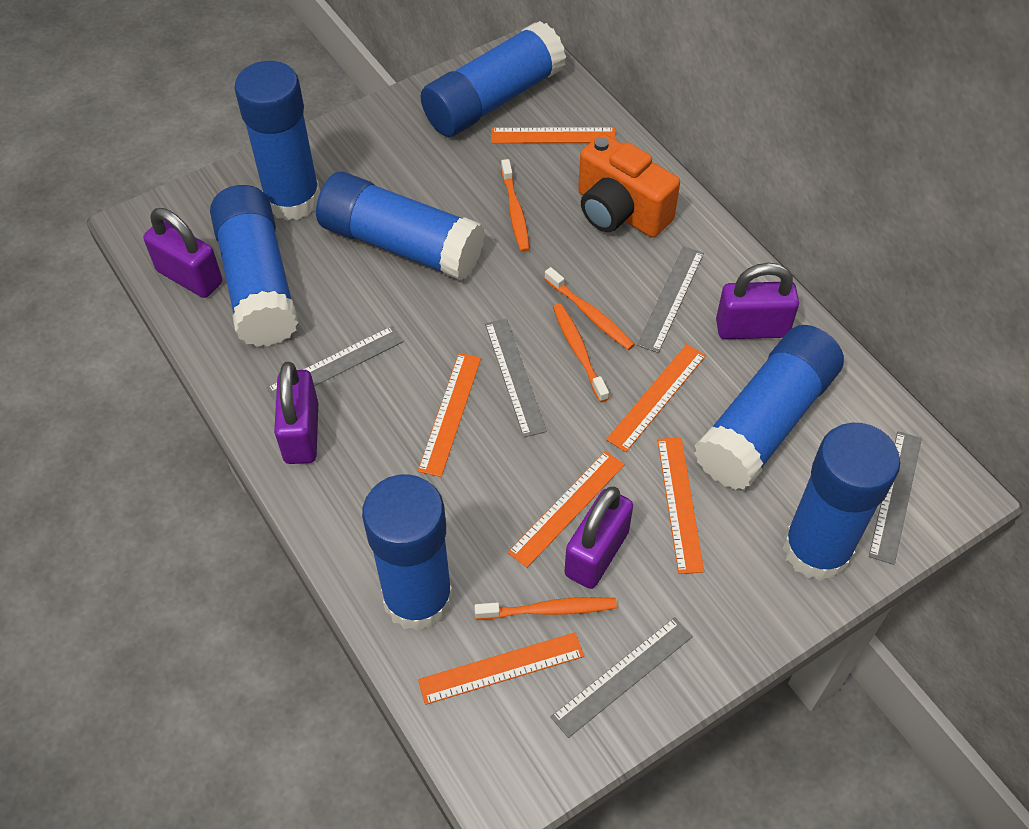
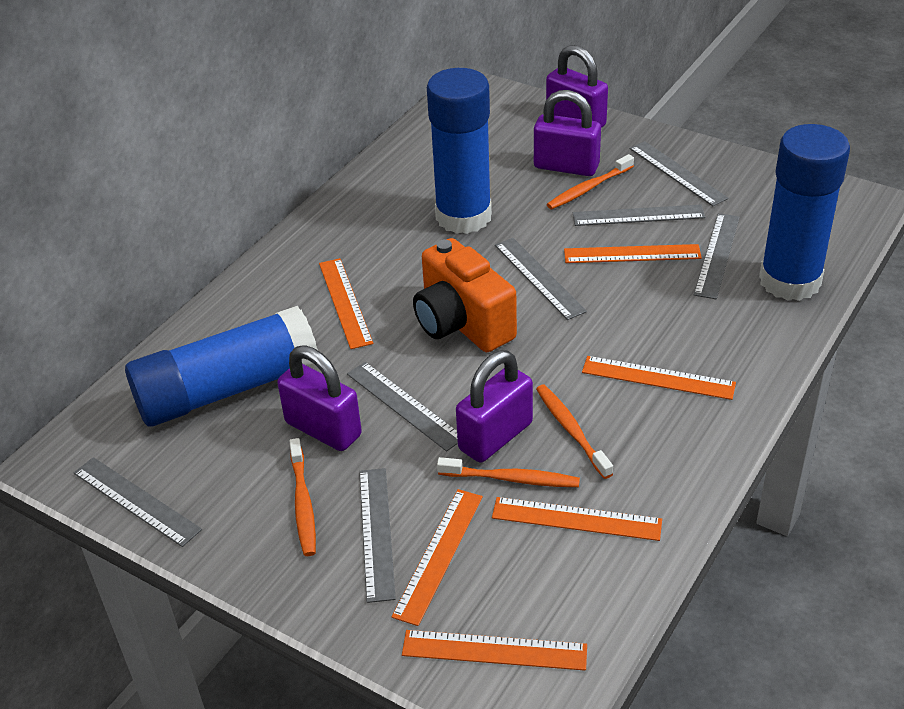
blue glue stick: 7 -> 3
grey ruler: 5 -> 7

